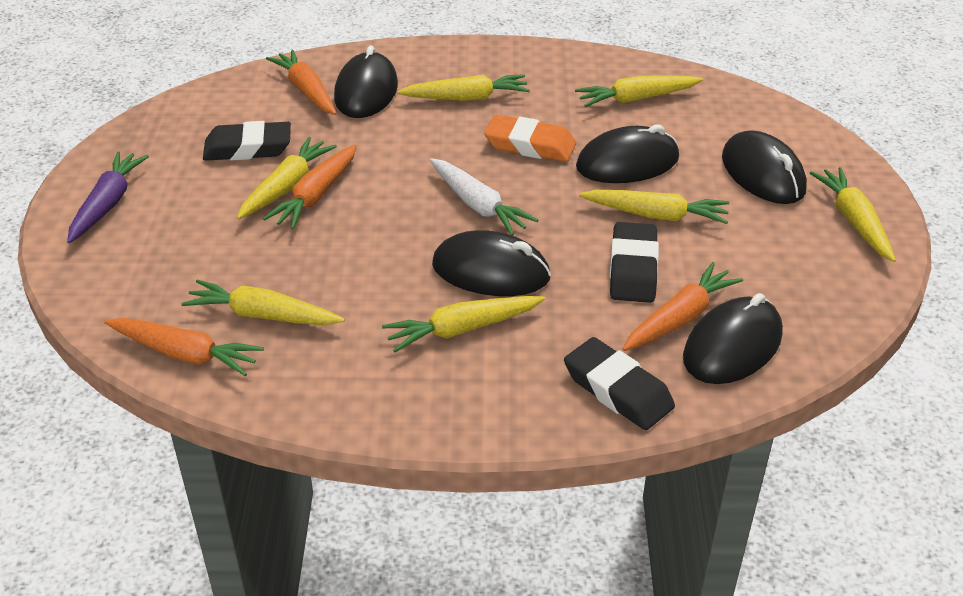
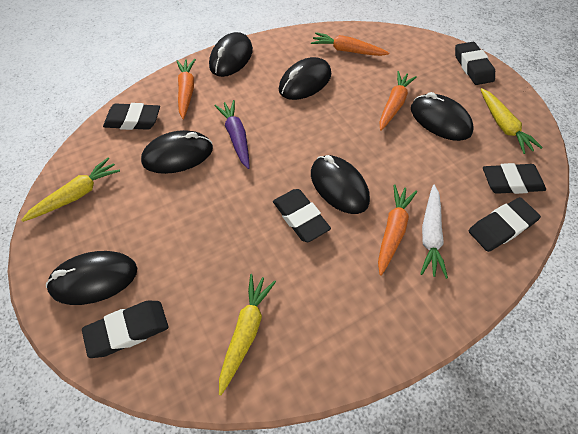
black eraser: 3 -> 6
black mouse: 5 -> 6
orange eraser: 1 -> 0
yellow carrot: 7 -> 3

